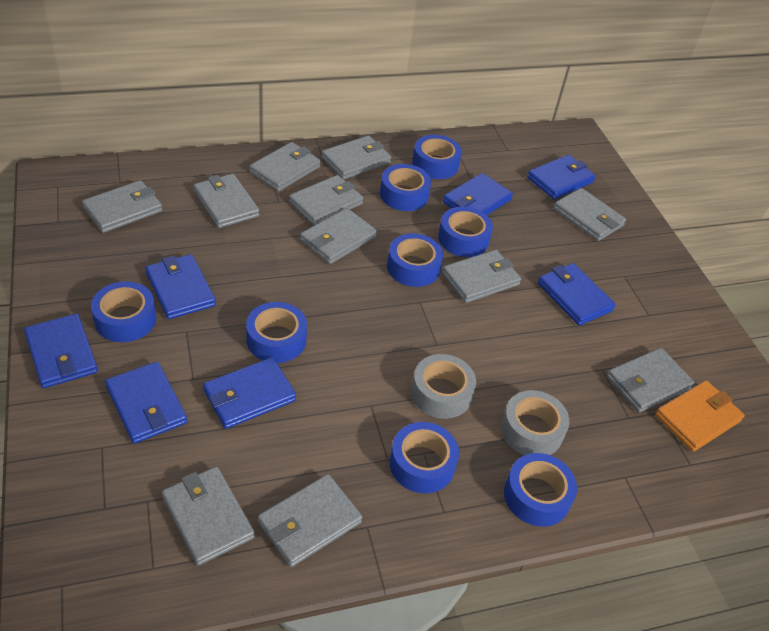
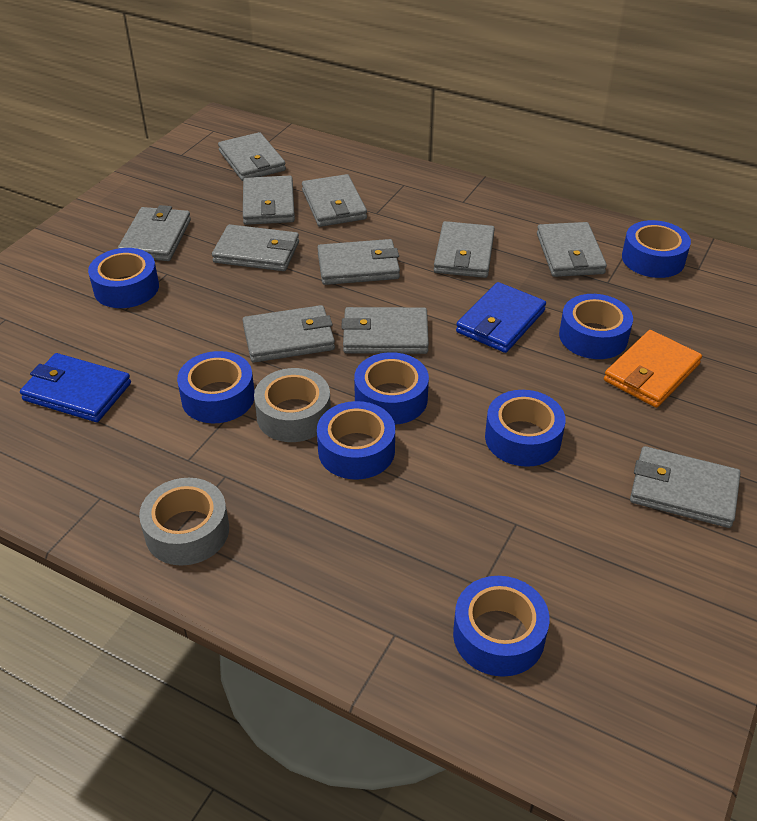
blue wallet: 7 -> 2

